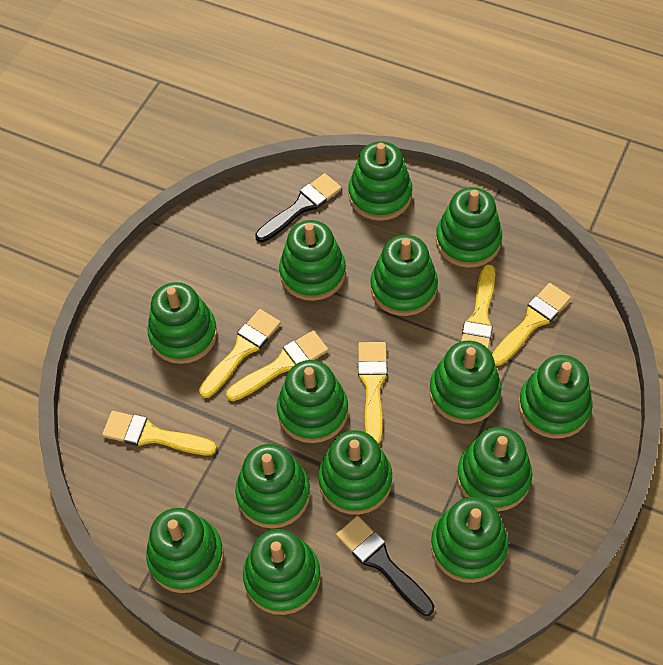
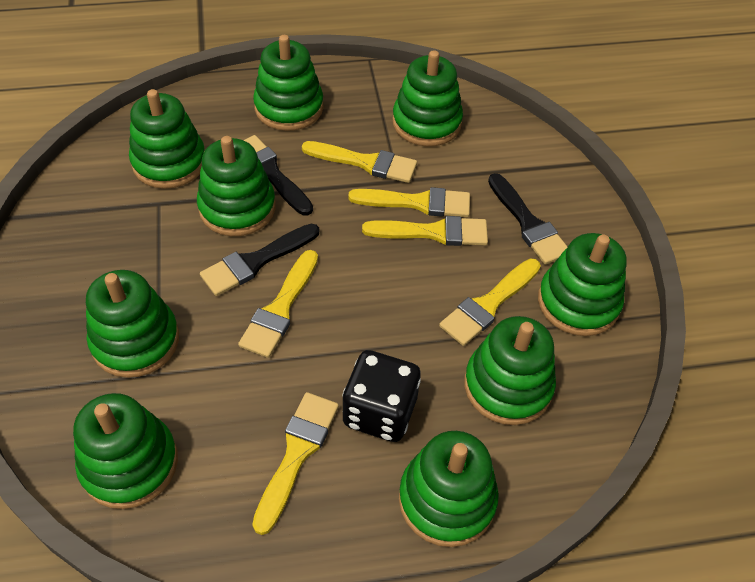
black brush: 2 -> 3
black dice: 0 -> 1
green stacking toy: 14 -> 9

